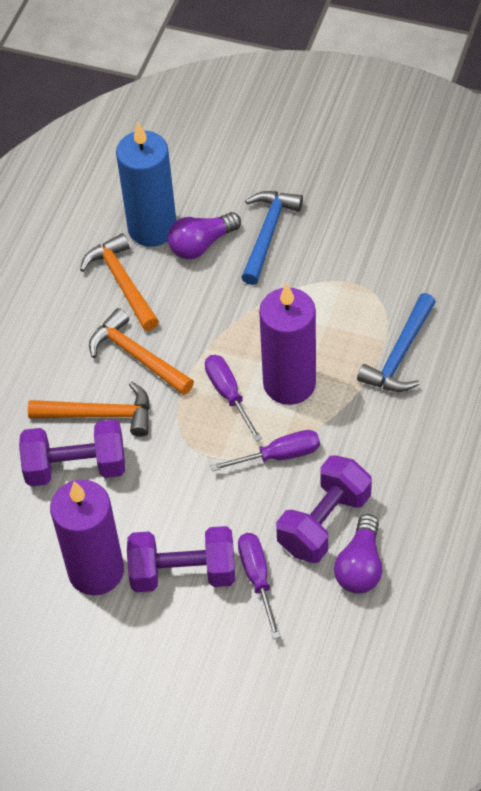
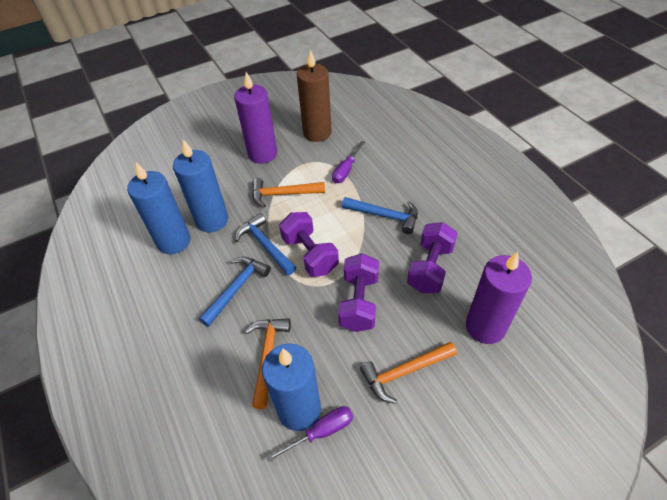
blue candle: 1 -> 3
blue hammer: 2 -> 3
brown candle: 0 -> 1
purple light bulb: 2 -> 0
purple screwdriver: 3 -> 2

